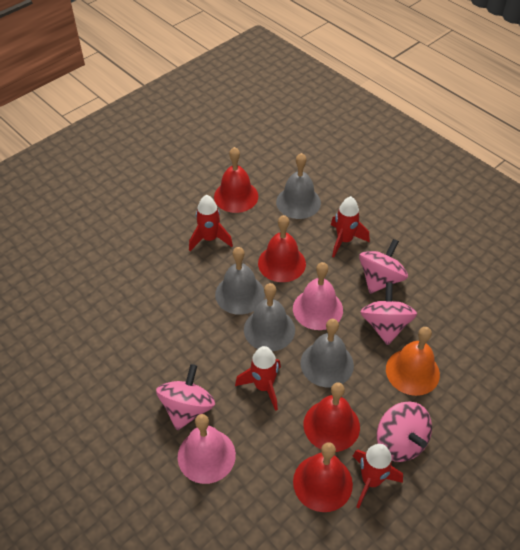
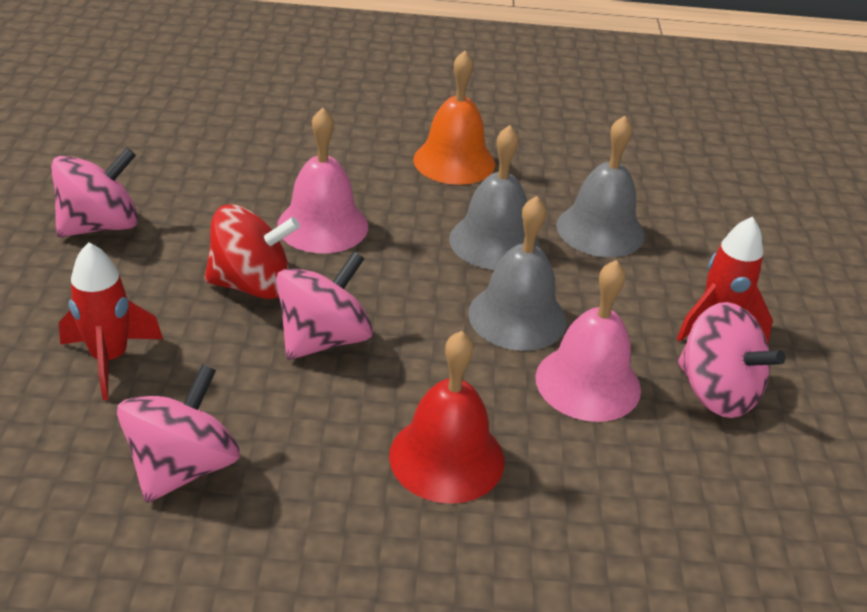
grey bell: 4 -> 3
red bell: 4 -> 1
red rocket: 4 -> 2
red spinning top: 0 -> 1

